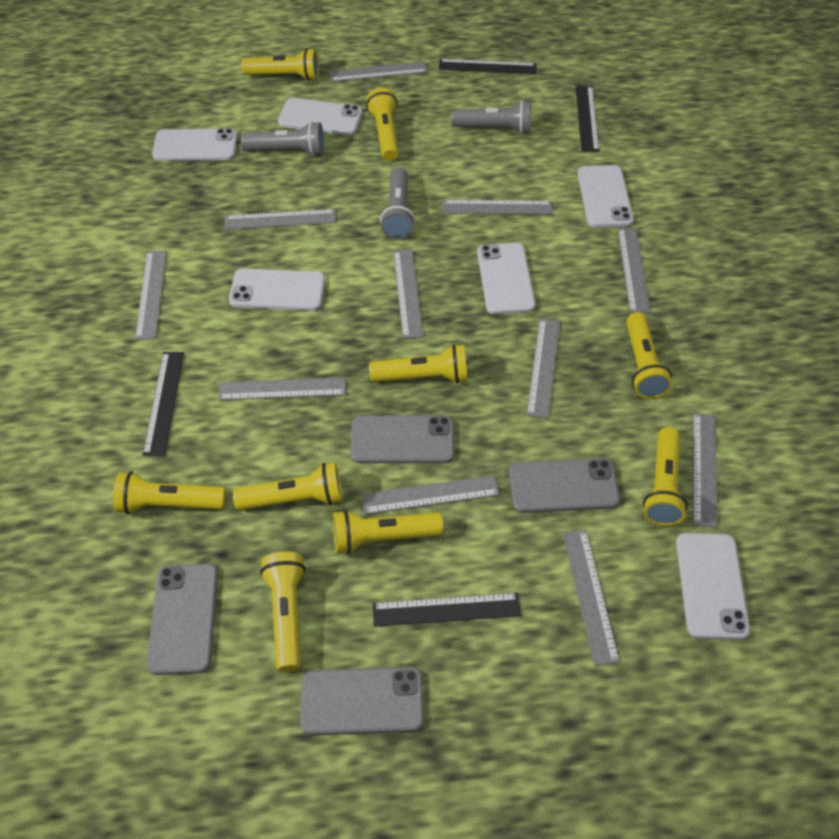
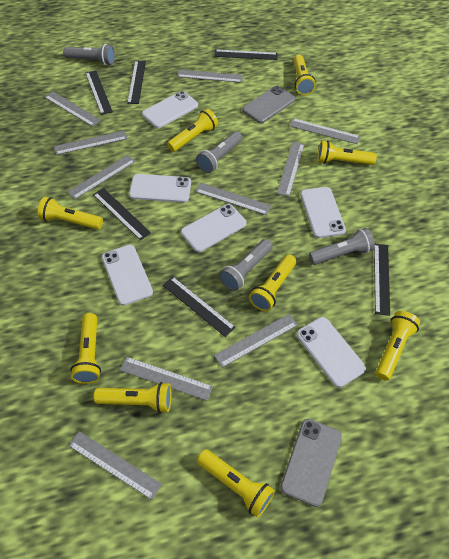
black ruler: 4 -> 6
grey flashlight: 3 -> 4
grey phone: 4 -> 2
grey ruler: 11 -> 10

